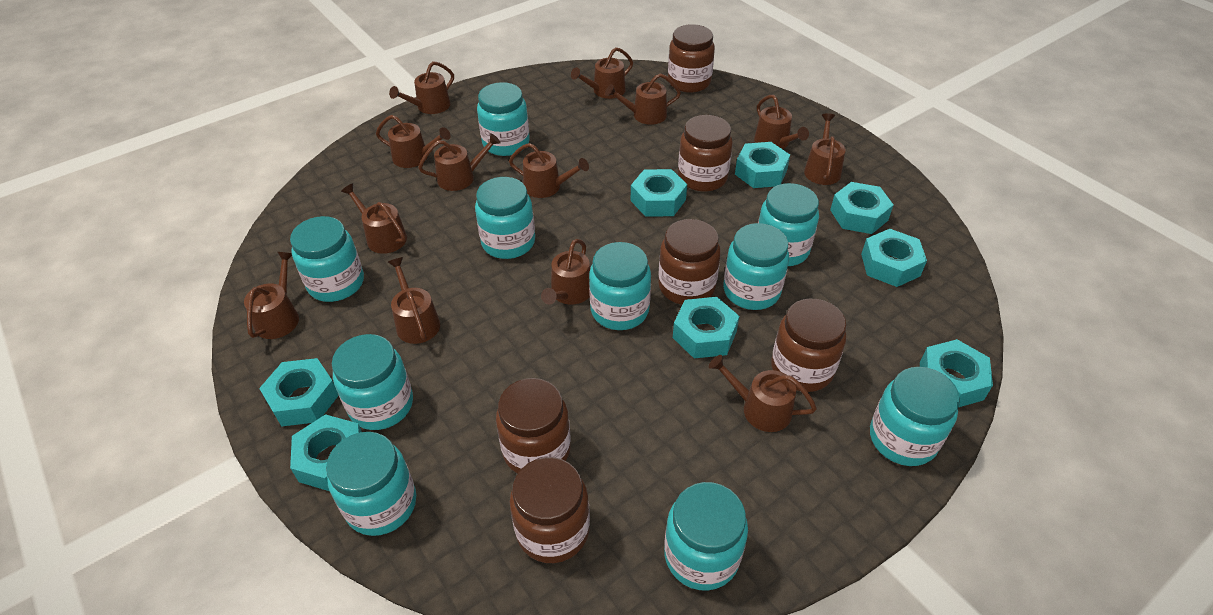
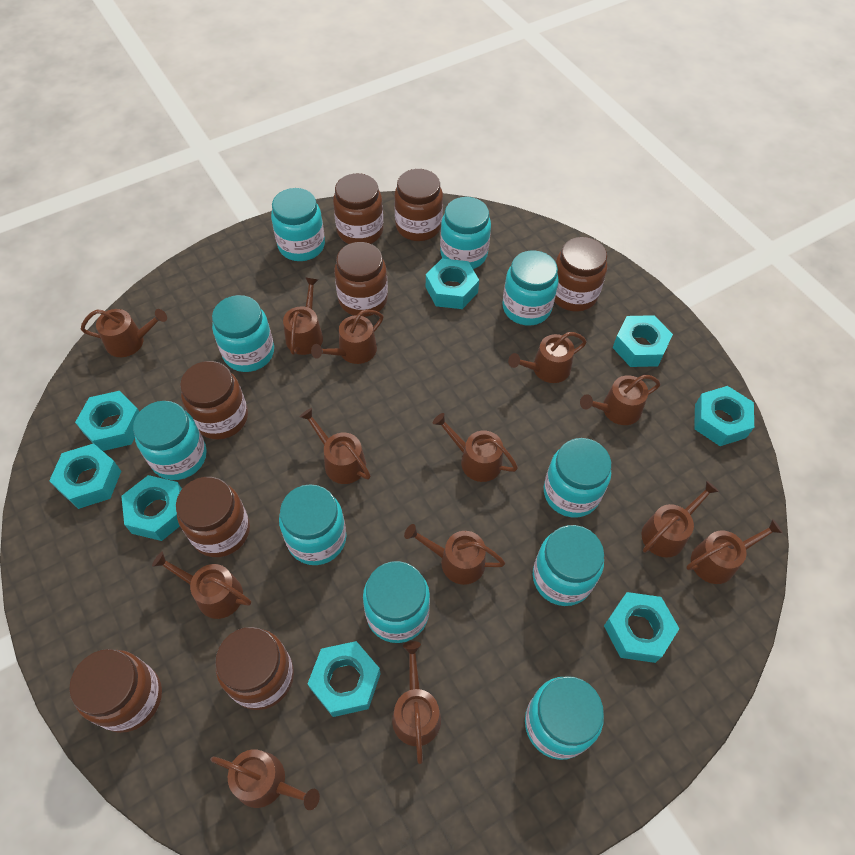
brown jar: 6 -> 8

